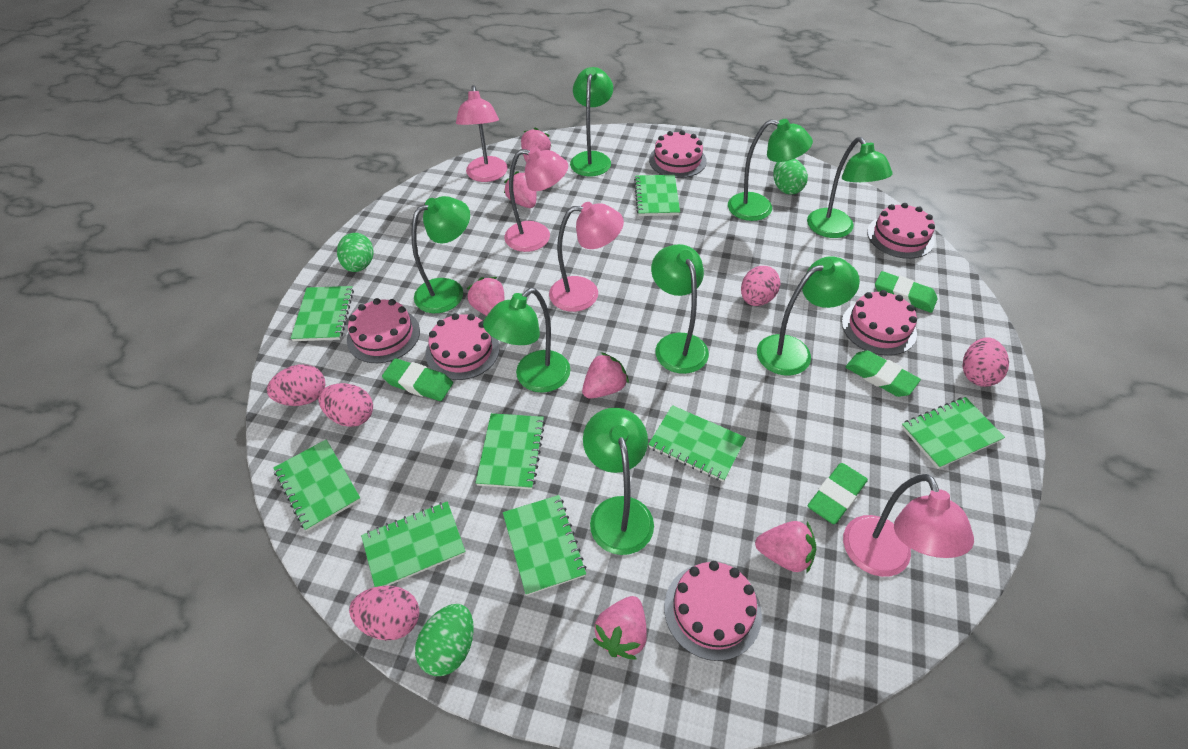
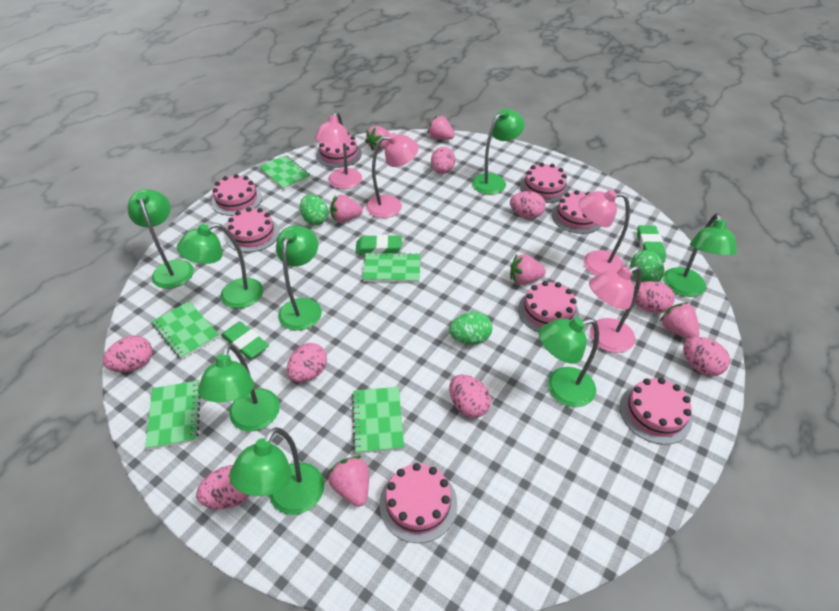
green eraser: 4 -> 3
green notebook: 8 -> 5
pink cake: 6 -> 8
pink egg: 5 -> 8

